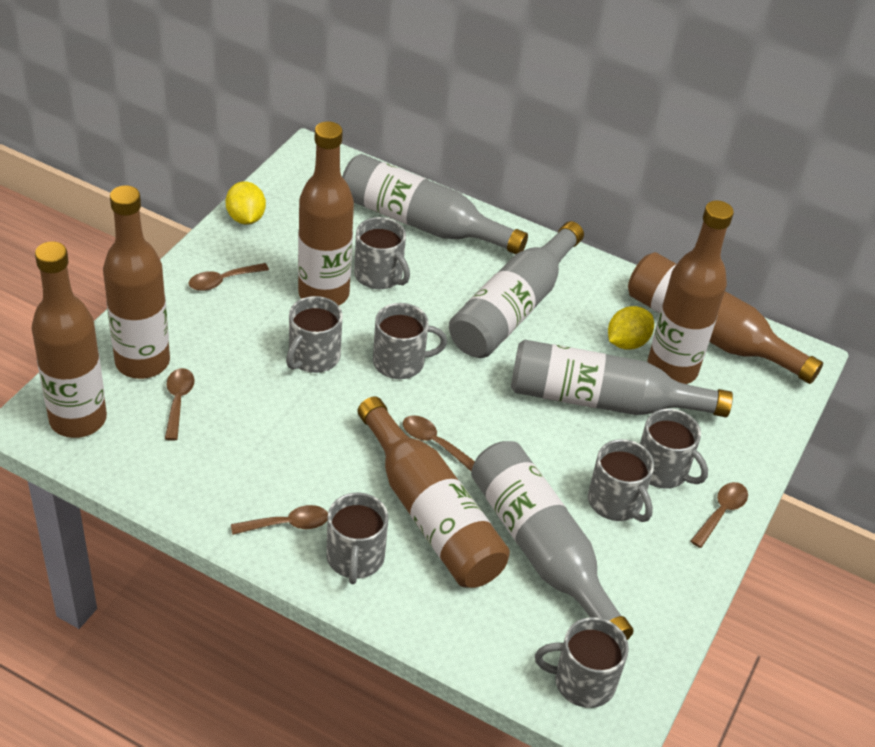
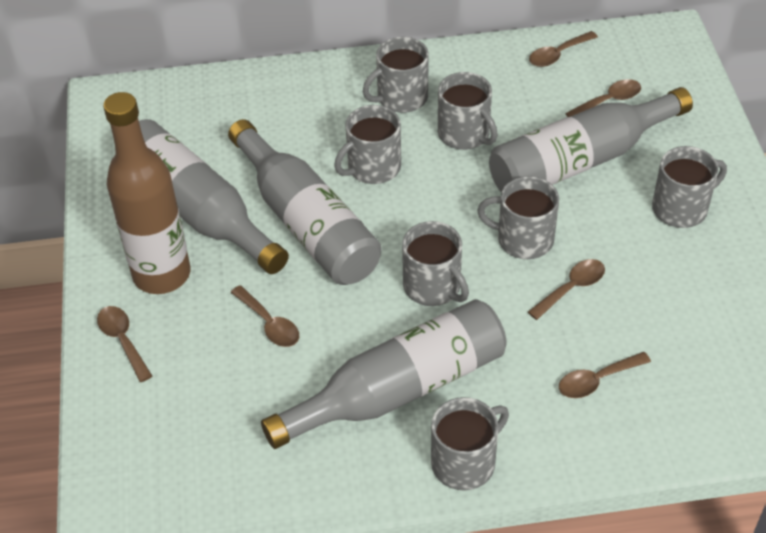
brown bottle: 6 -> 1
brown spoon: 5 -> 6
yellow lemon: 2 -> 0

